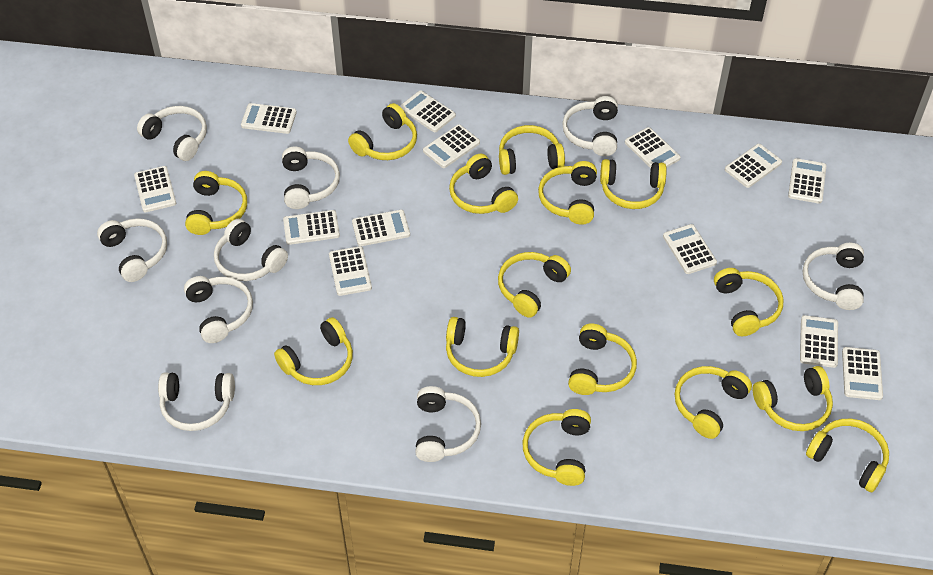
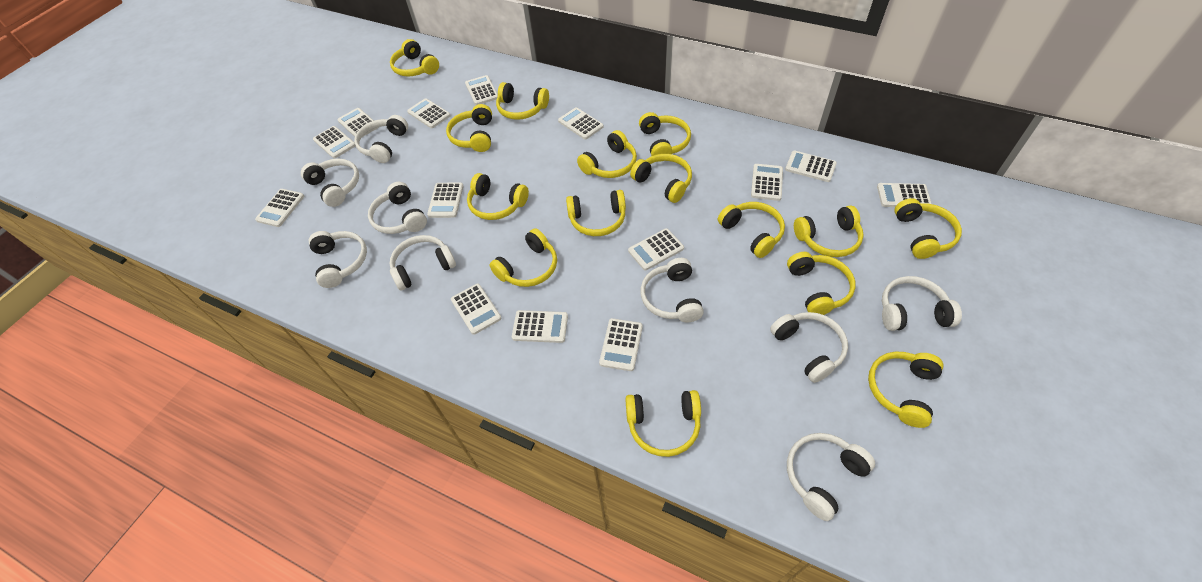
white calculator: 13 -> 14

